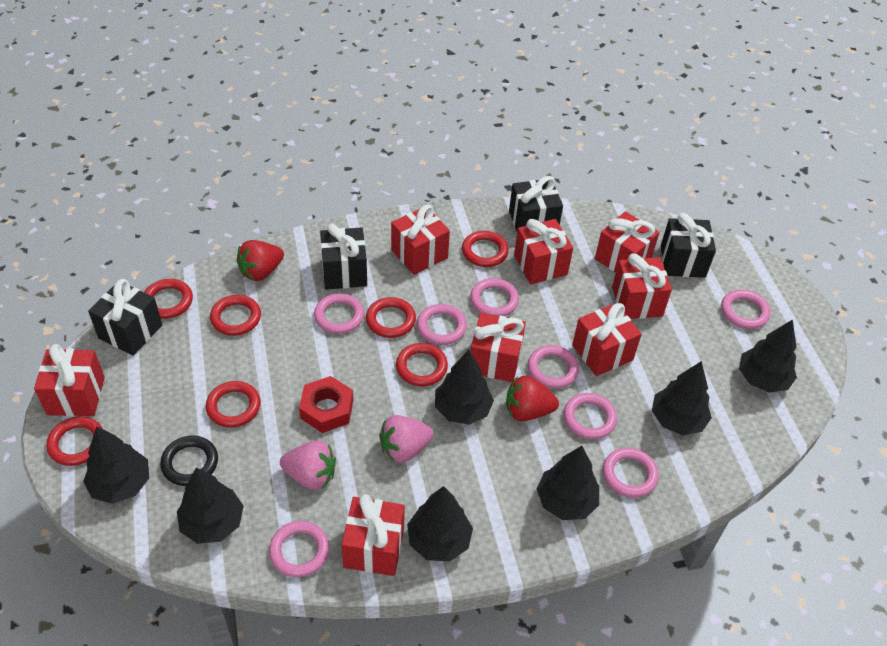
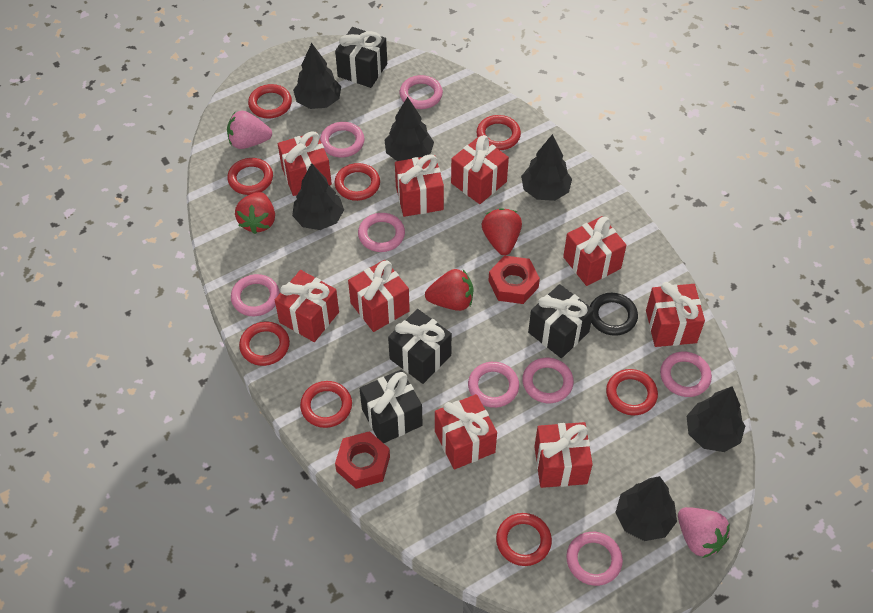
black tree: 7 -> 6
red gift: 8 -> 9
red nut: 1 -> 2
red ring: 7 -> 8
red strawberry: 2 -> 3

